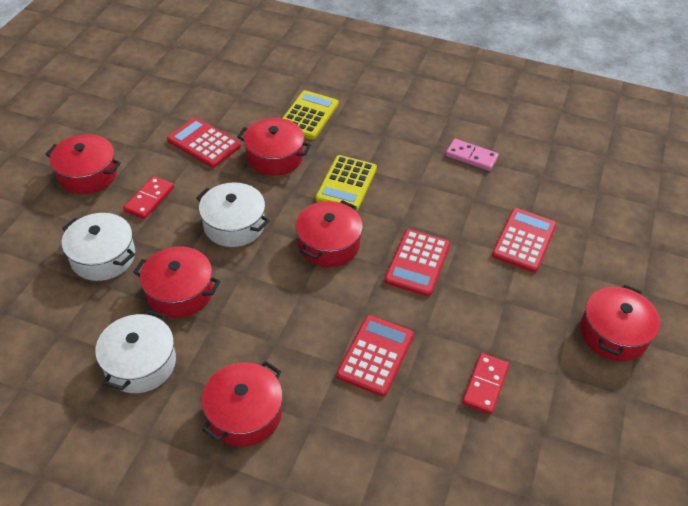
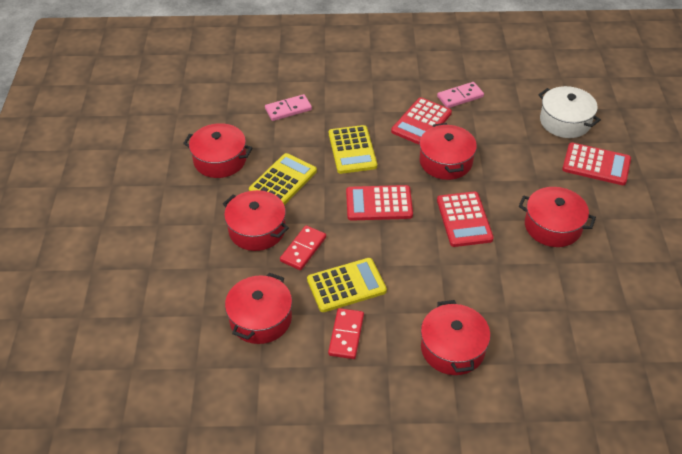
pink domino: 1 -> 2
white pot: 3 -> 1
yellow calculator: 2 -> 3

